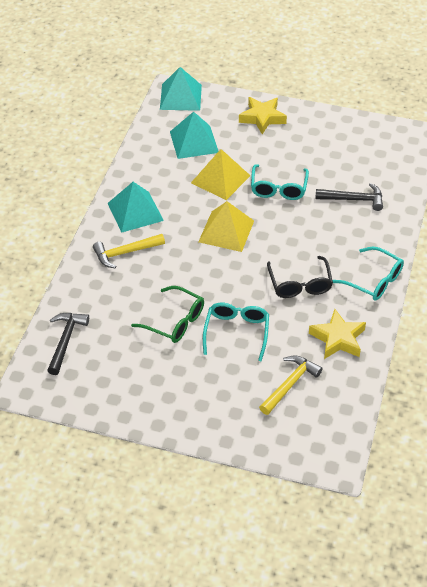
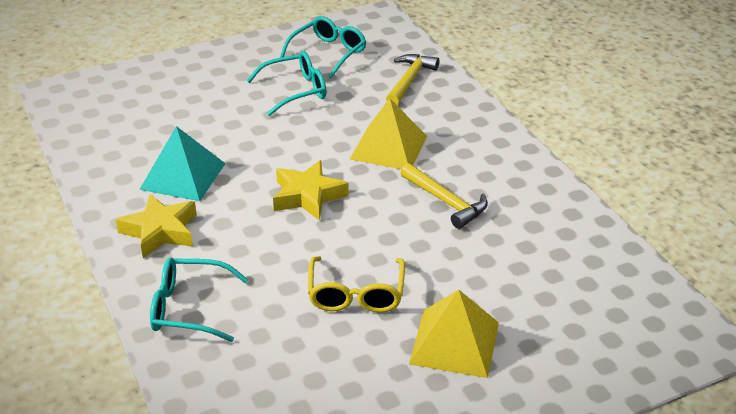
black glasses: 1 -> 0
black hammer: 2 -> 0
green glasses: 1 -> 0
turquoise pyramid: 3 -> 1
yellow glasses: 0 -> 1

